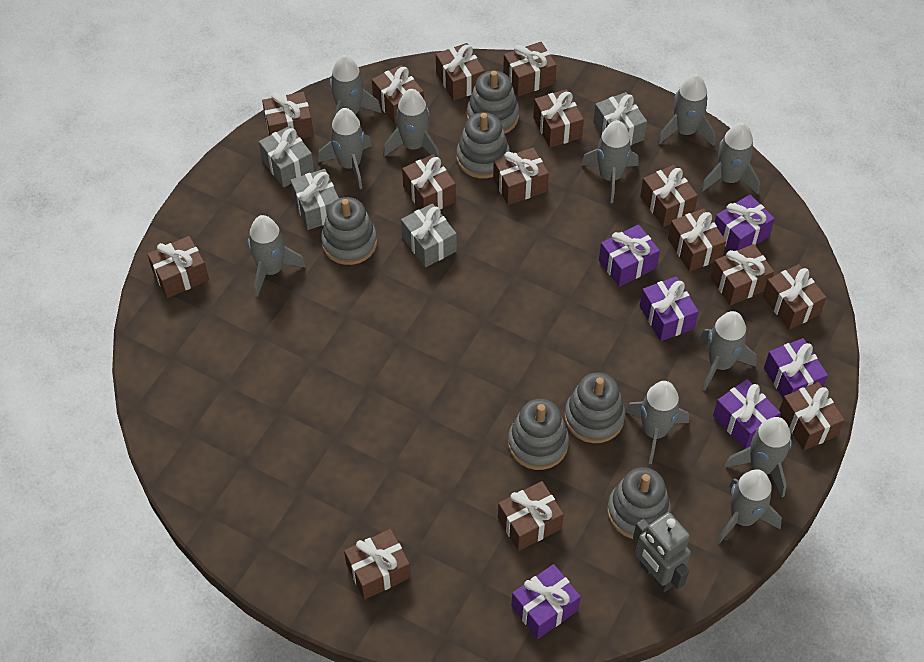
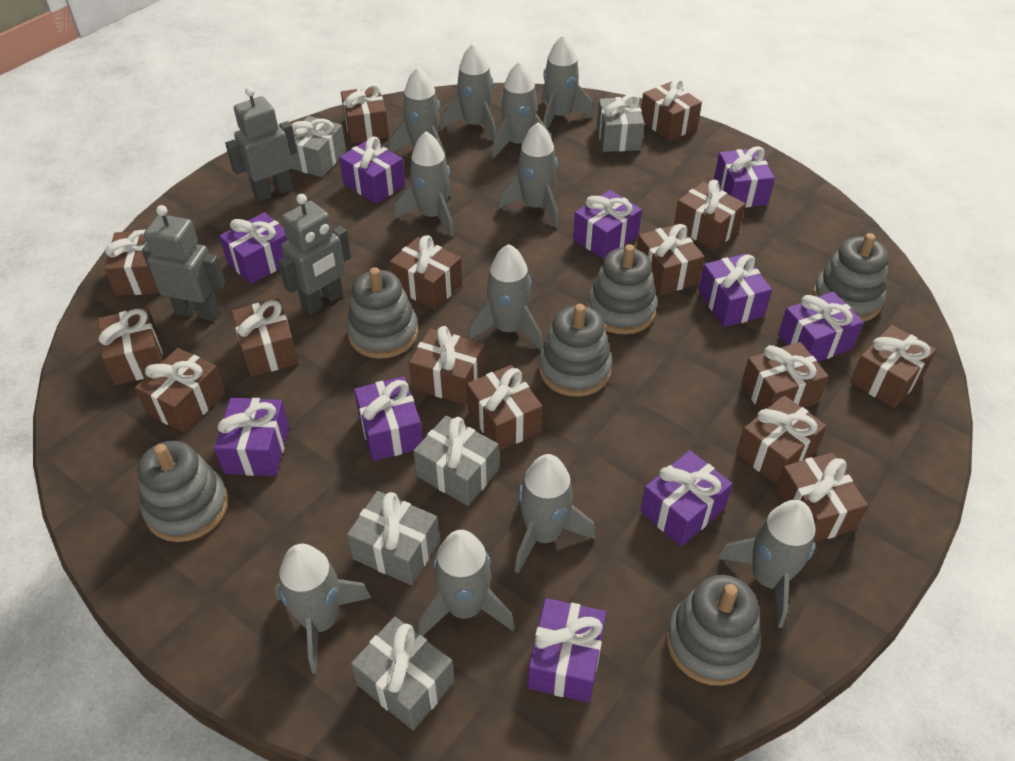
grey gift: 4 -> 5
grey robot: 1 -> 3
purple gift: 6 -> 10

